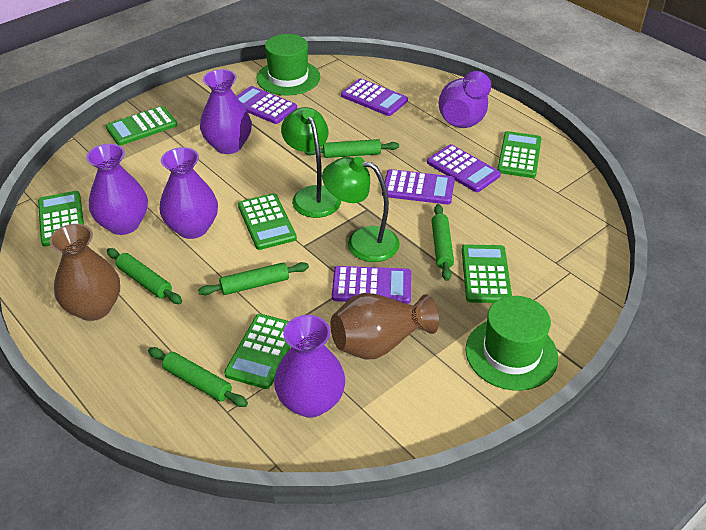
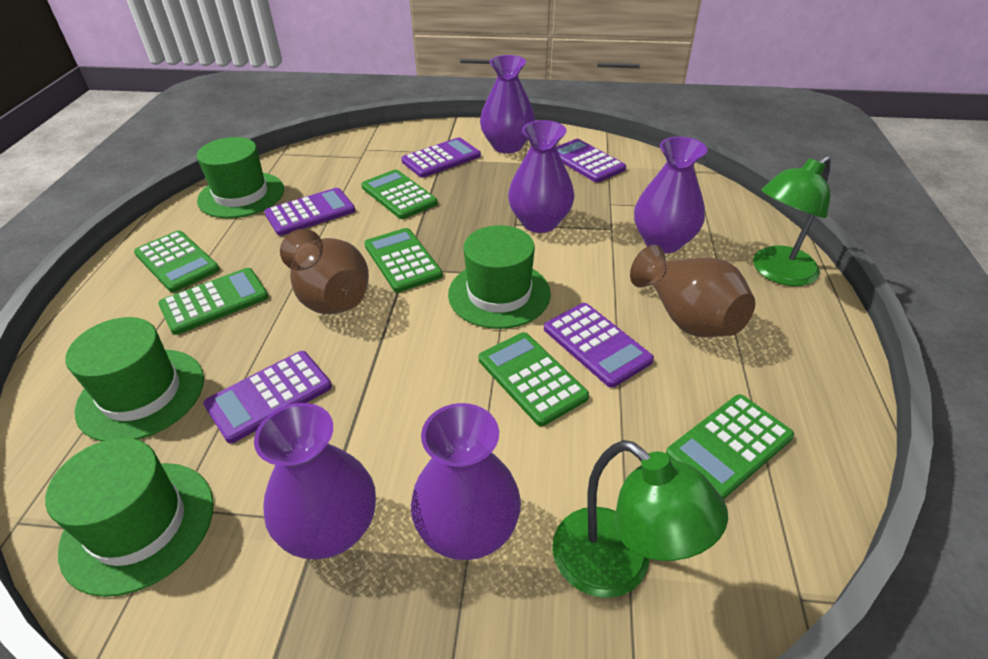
green hat: 2 -> 4
green rolling pin: 5 -> 0

